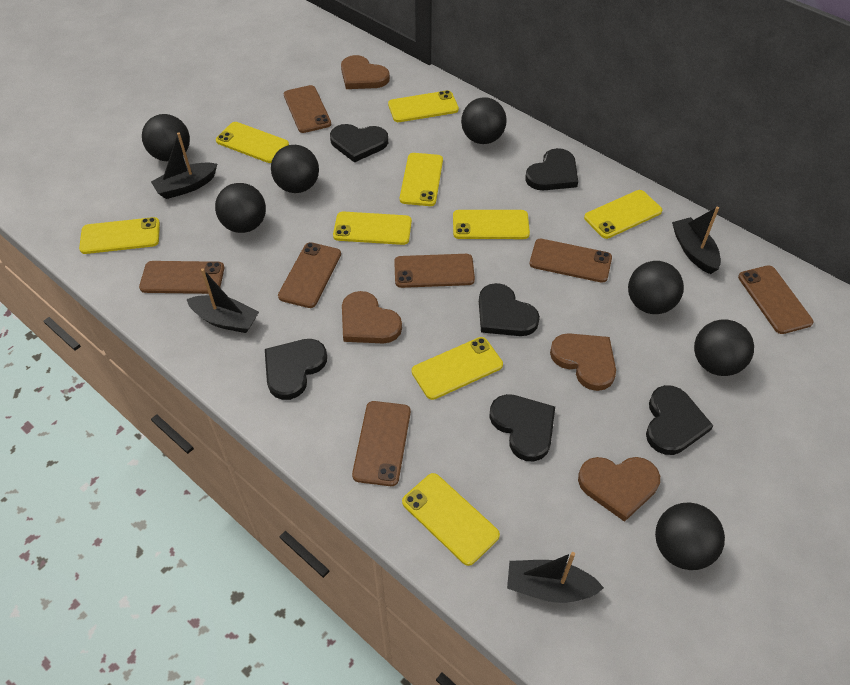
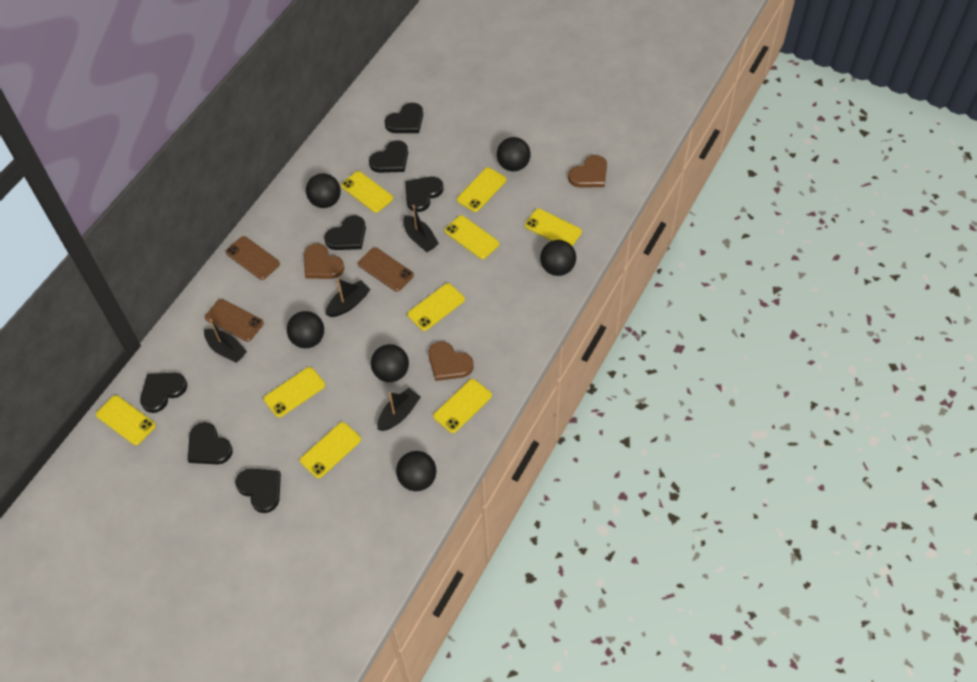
black ball: 7 -> 6
black heart: 6 -> 7
brown heart: 4 -> 3
brown phone: 7 -> 3

